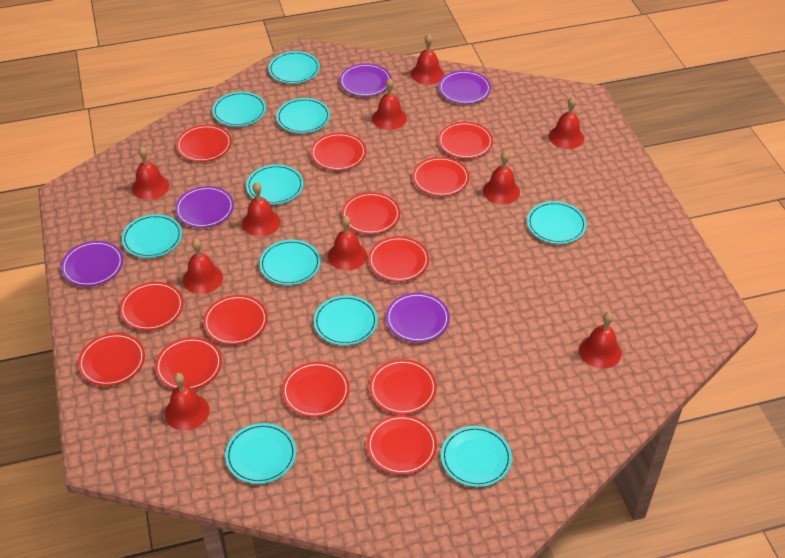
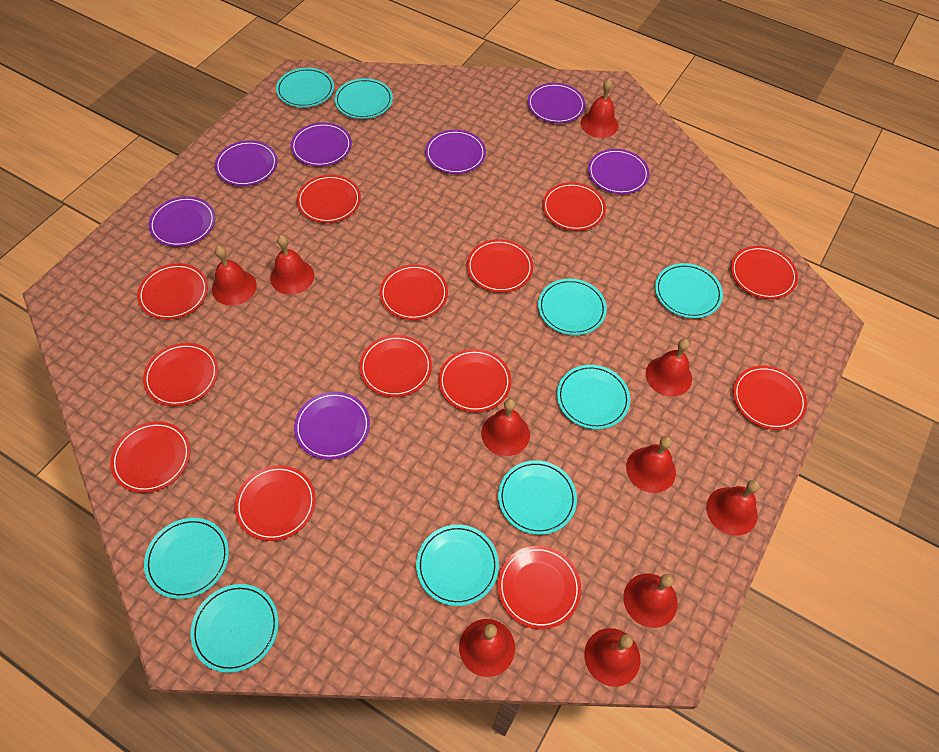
purple plate: 5 -> 7
turquoise plate: 10 -> 9

